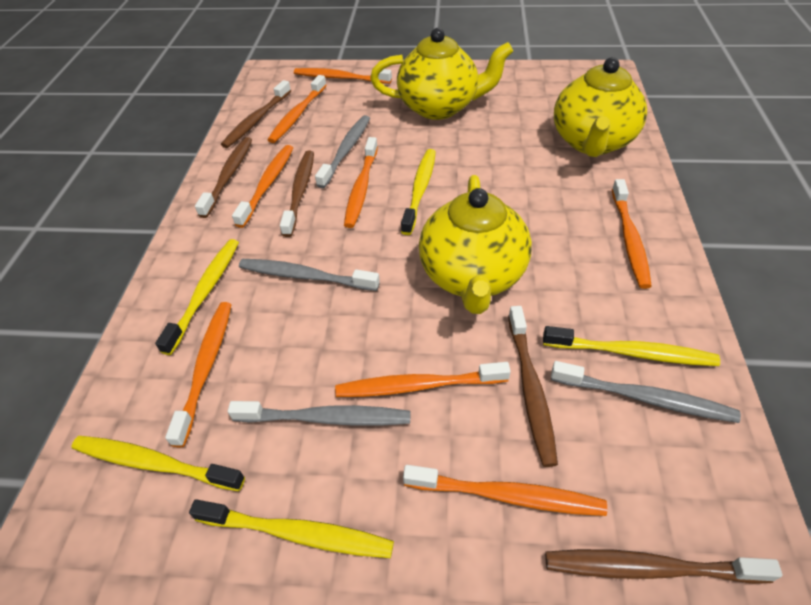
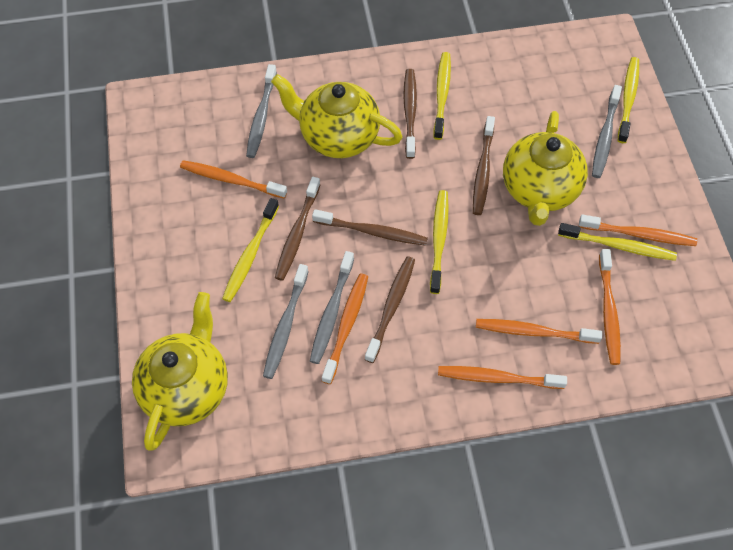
orange toothbrush: 8 -> 6

